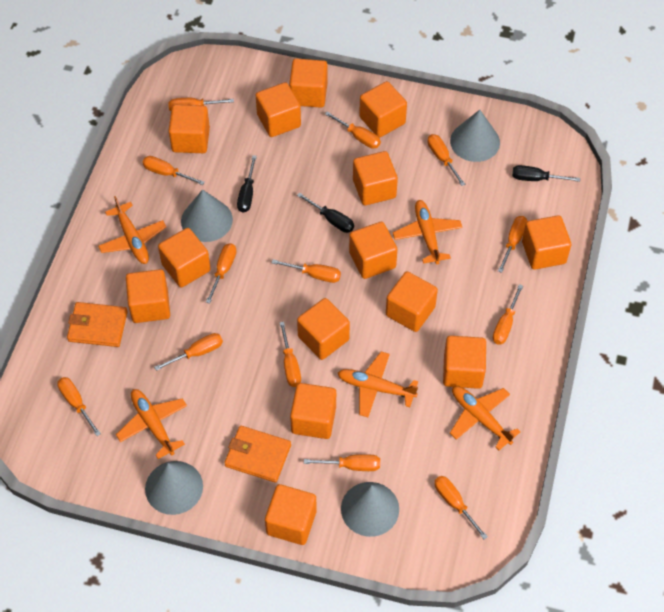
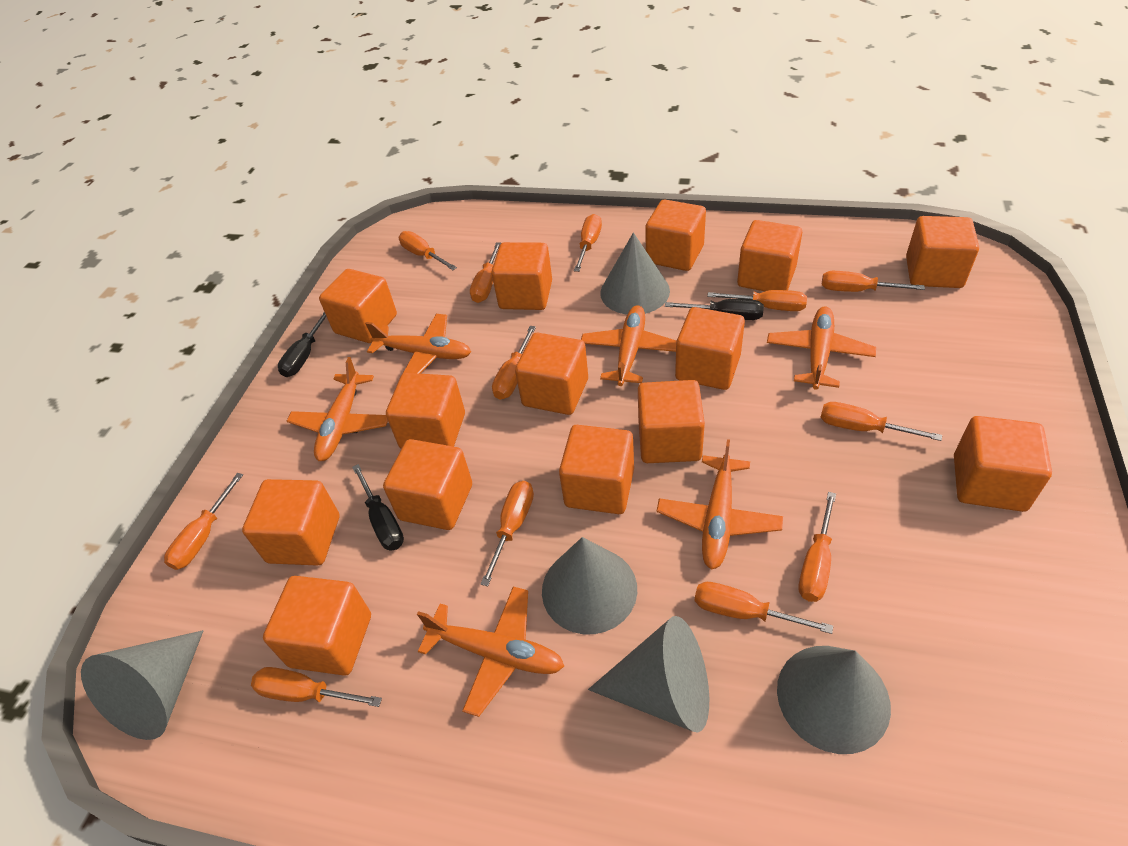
grey cone: 4 -> 5
orange plane: 5 -> 6
orange screwdriver: 13 -> 12
orange wallet: 2 -> 0

